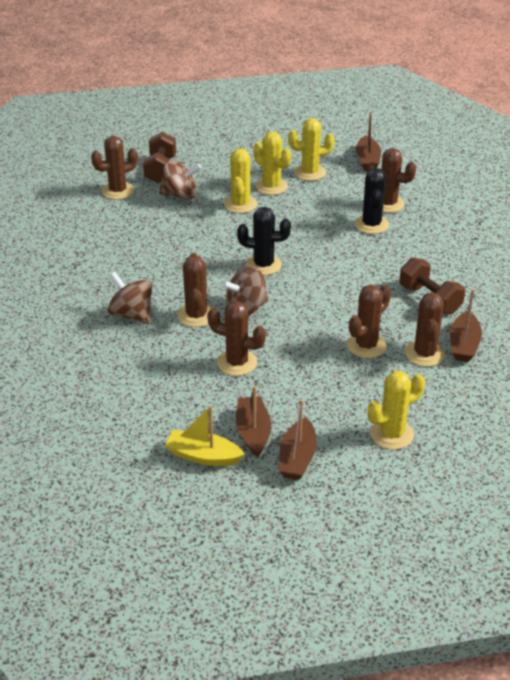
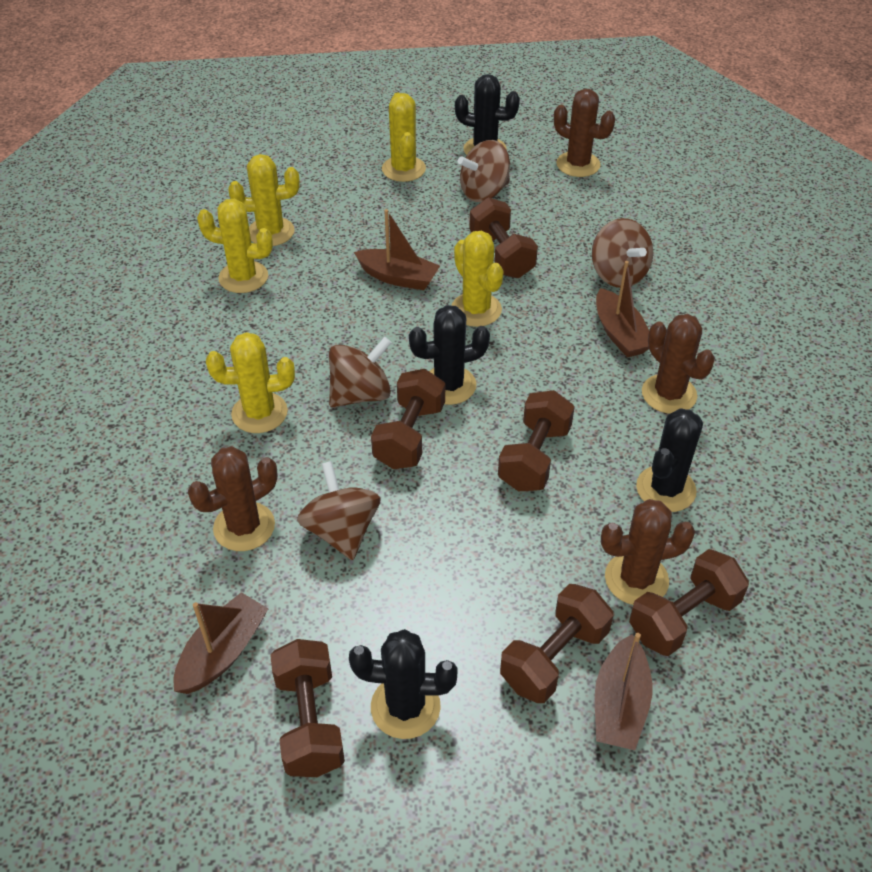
black cactus: 2 -> 4
brown cactus: 6 -> 4
brown dumbbell: 2 -> 6
brown spinning top: 3 -> 4
yellow boat: 1 -> 0
yellow cactus: 4 -> 5

